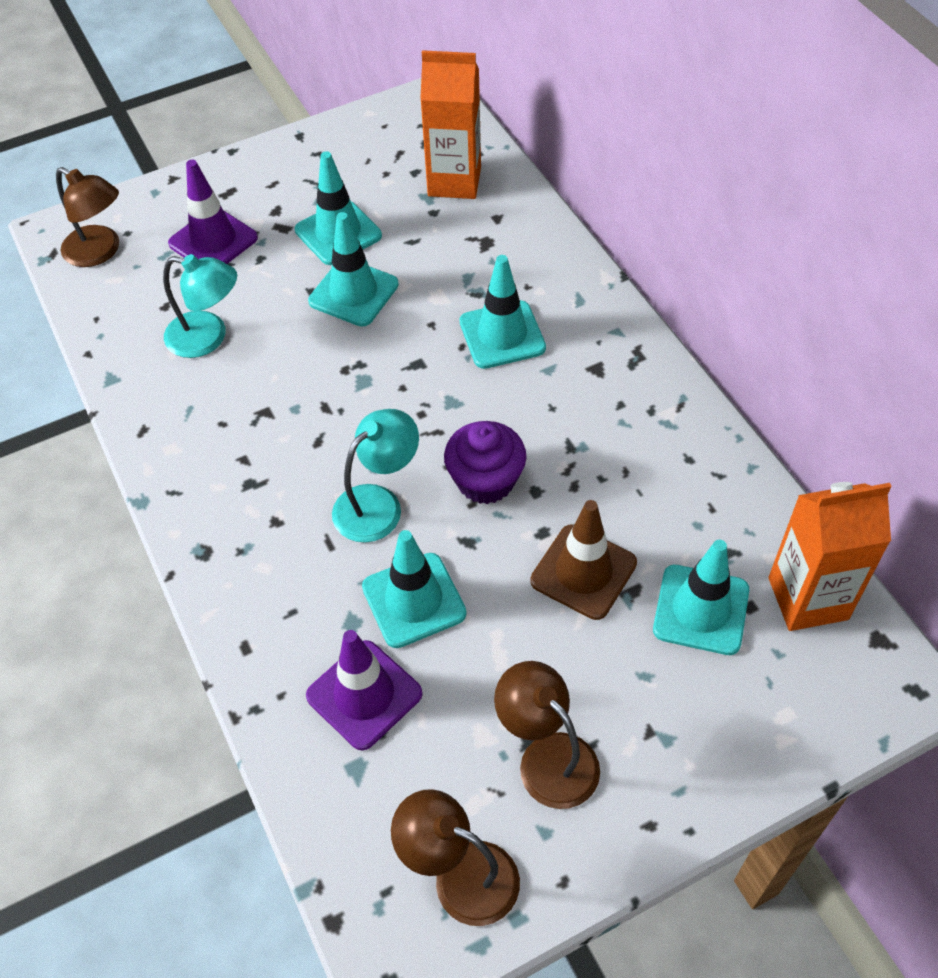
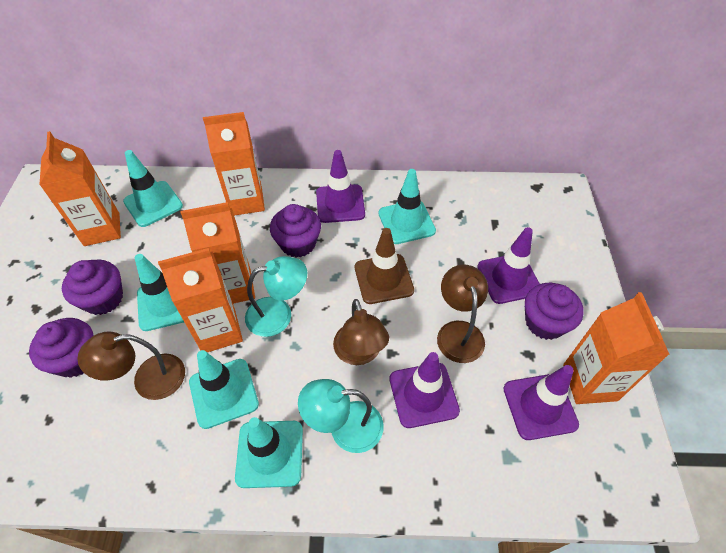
orange carton: 2 -> 5
purple cupcake: 1 -> 4
purple traffic cone: 2 -> 4

